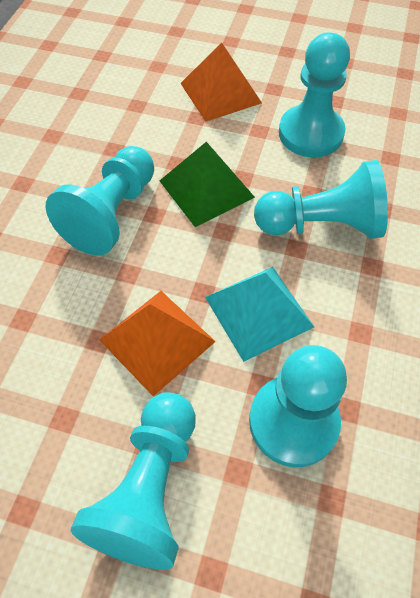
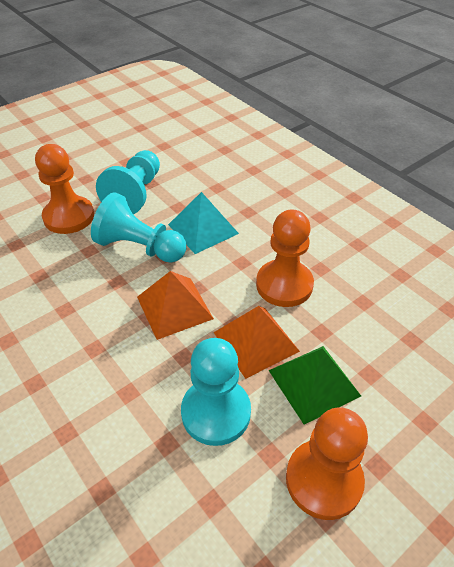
orange pawn: 0 -> 3
turquoise pawn: 5 -> 3

